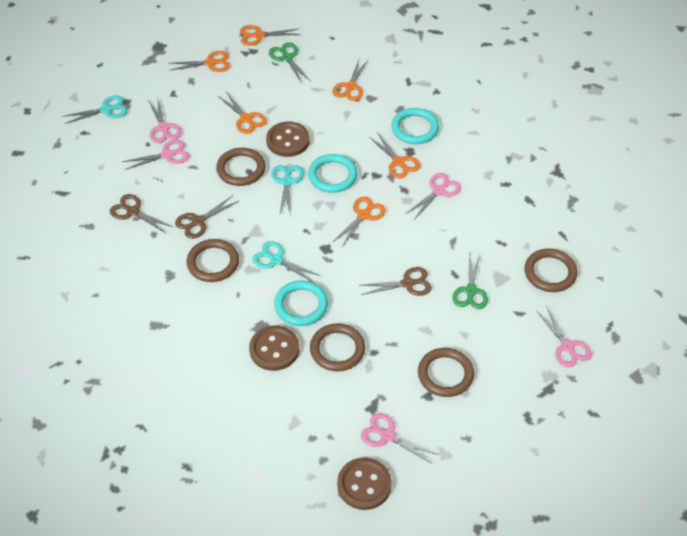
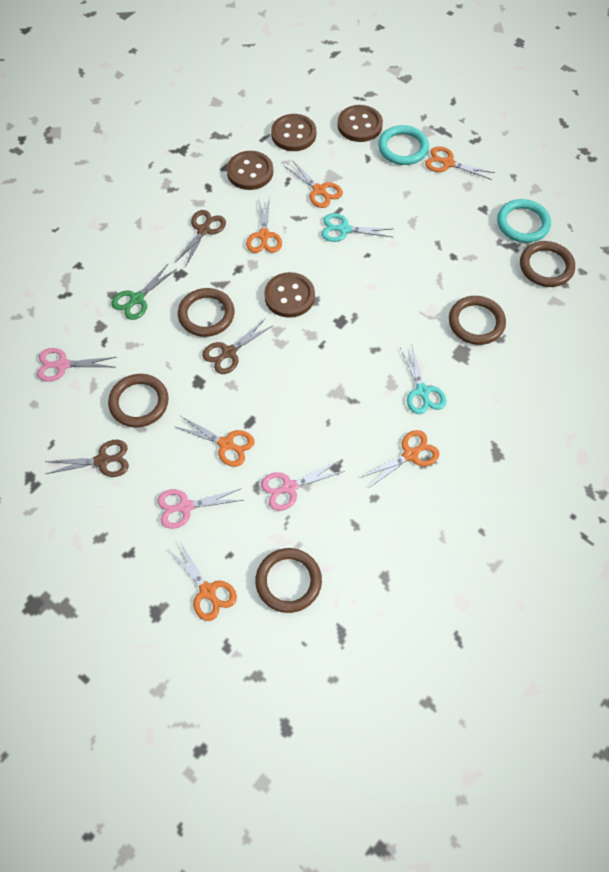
brown button: 3 -> 4
green scissors: 2 -> 1
pink scissors: 5 -> 3
turquoise ring: 3 -> 2
turquoise scissors: 3 -> 2

